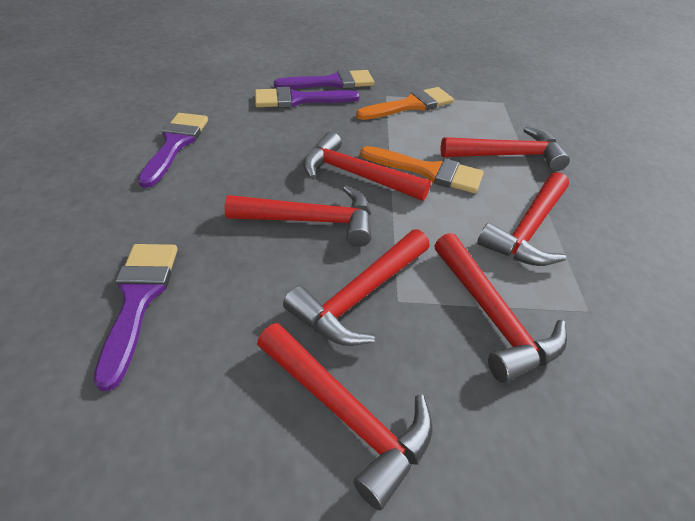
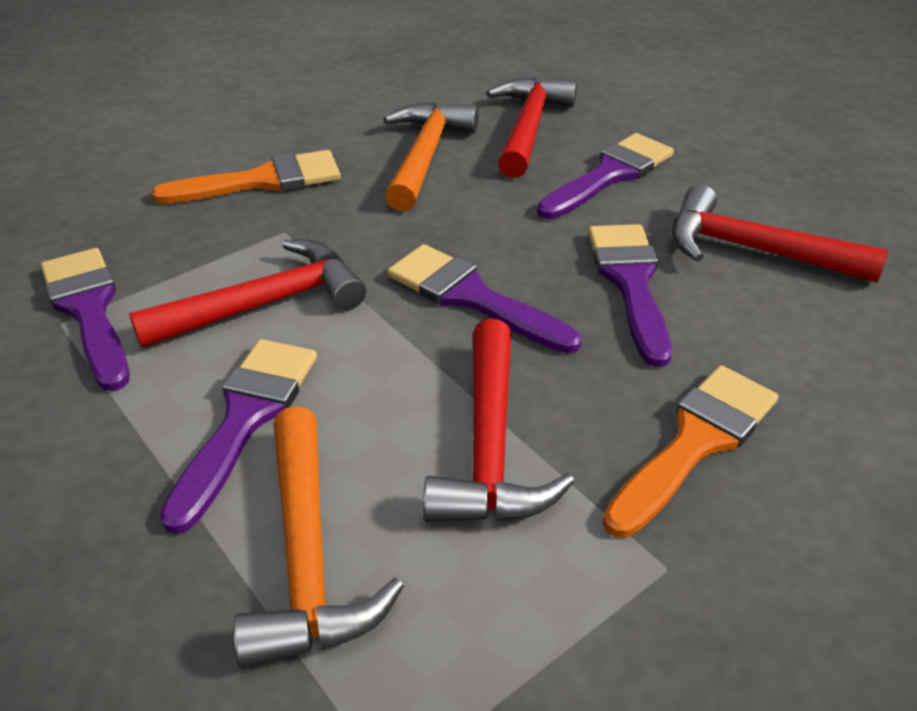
orange hammer: 0 -> 2
purple brush: 4 -> 5
red hammer: 7 -> 4

